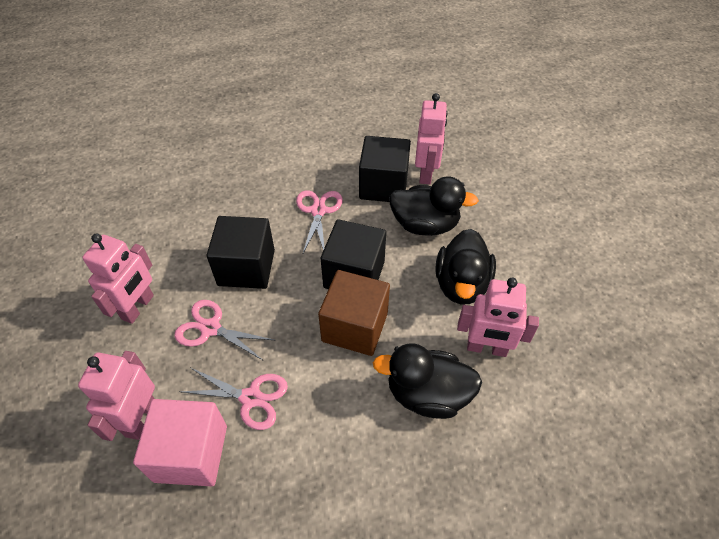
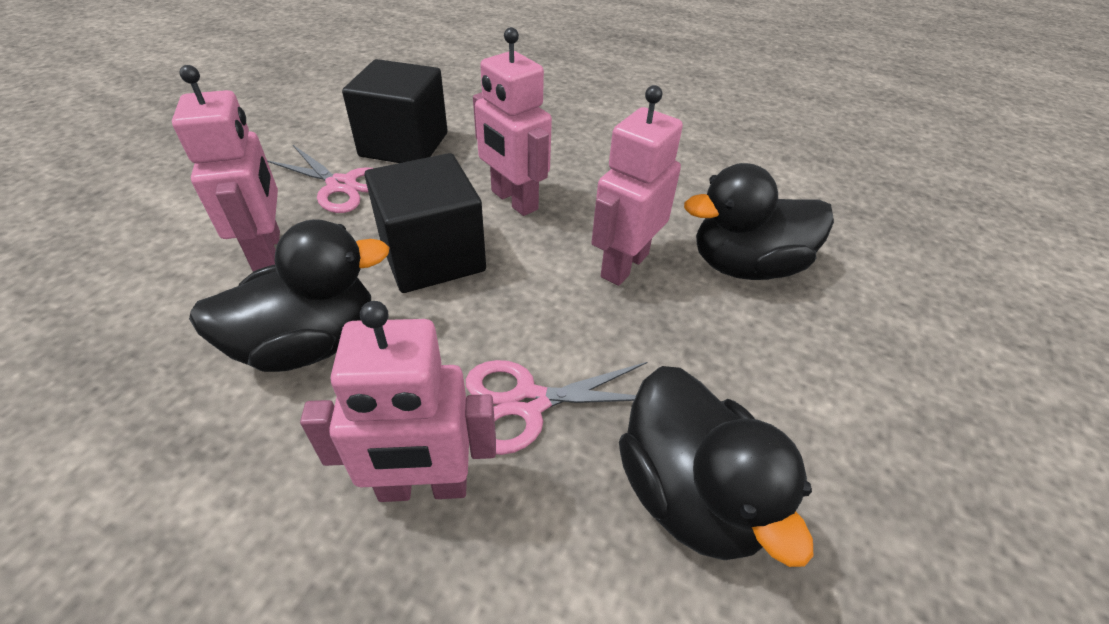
black cube: 3 -> 2
brown cube: 1 -> 0
pink cube: 1 -> 0
pink scissors: 3 -> 2

